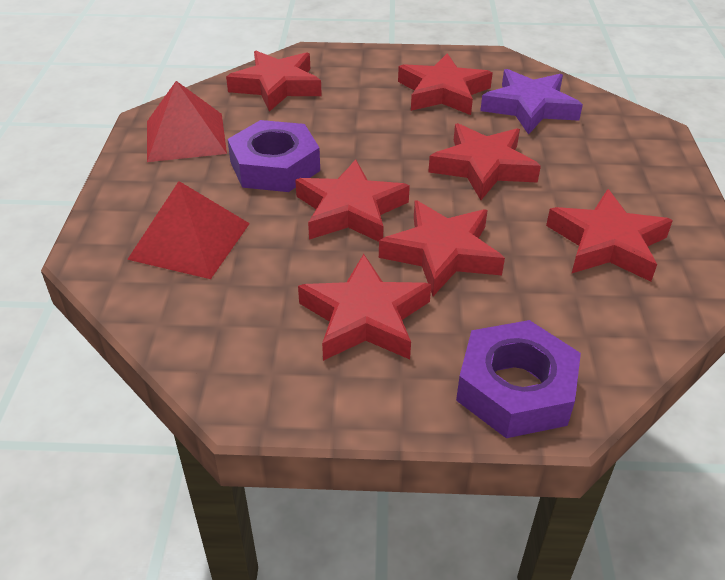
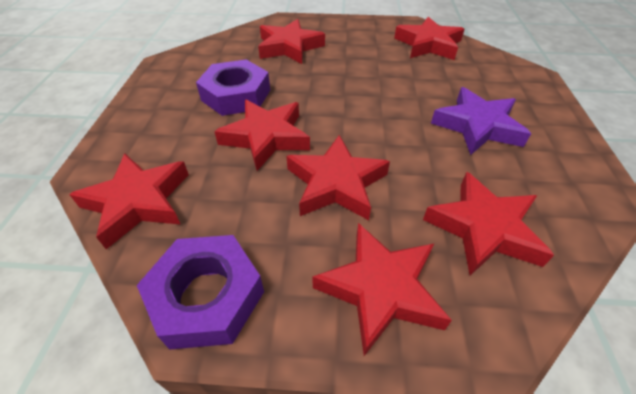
red pyramid: 2 -> 0

